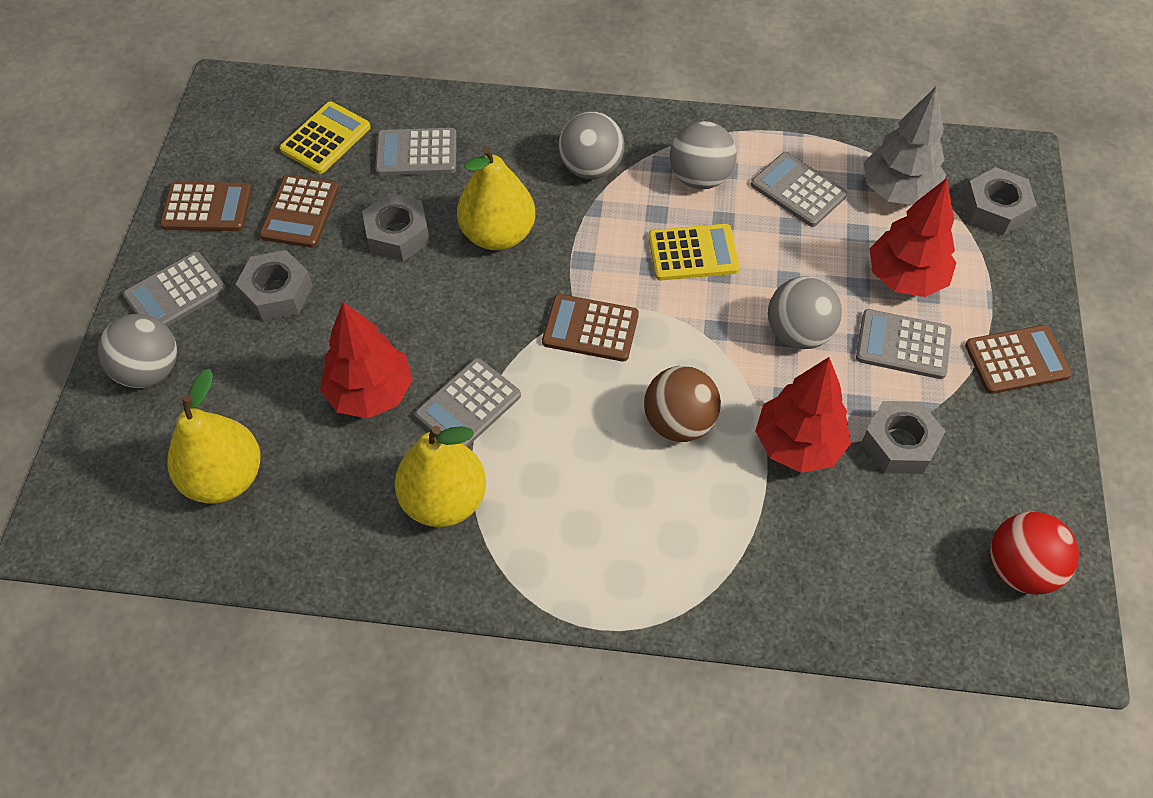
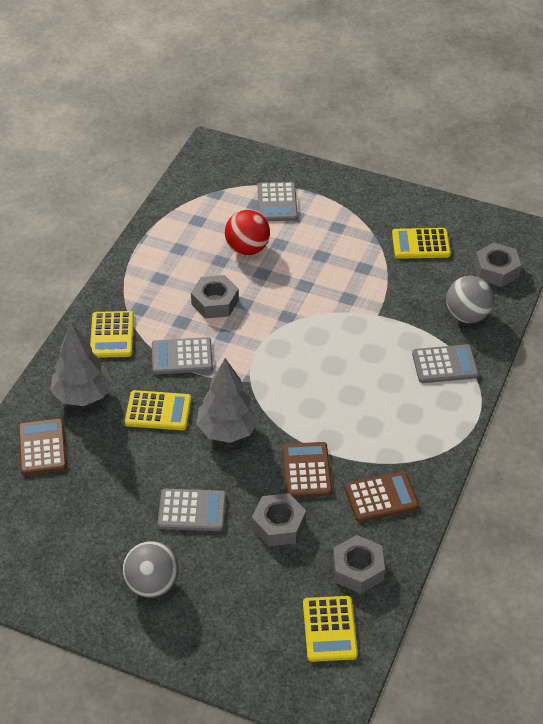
brown ball: 1 -> 0
brown calculator: 4 -> 3
grey ball: 4 -> 2
grey calculator: 5 -> 4
grey tree: 1 -> 2
red tree: 3 -> 0
yellow calculator: 2 -> 4
yellow pear: 3 -> 0

